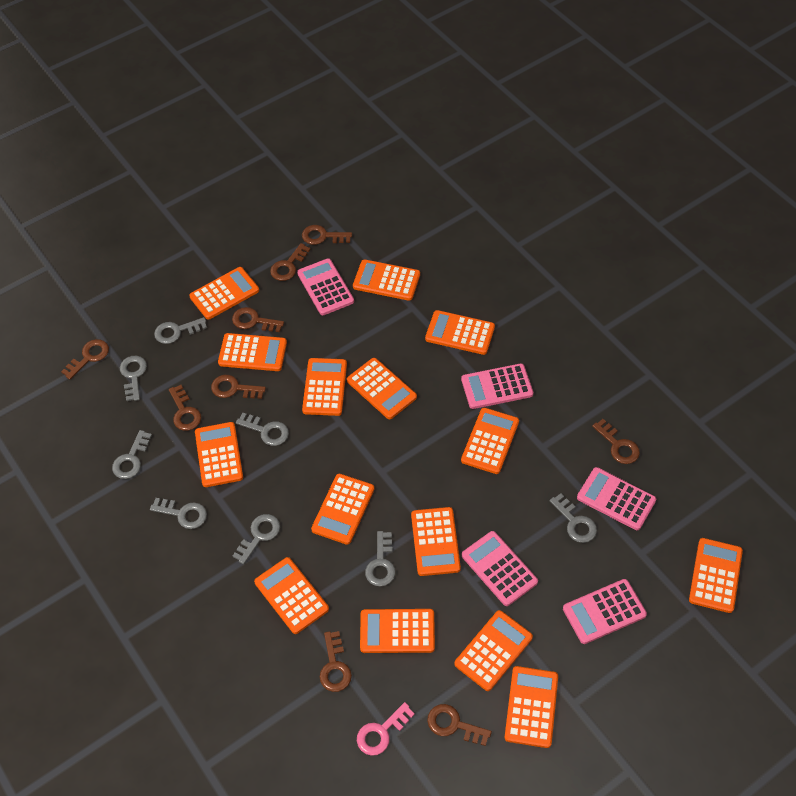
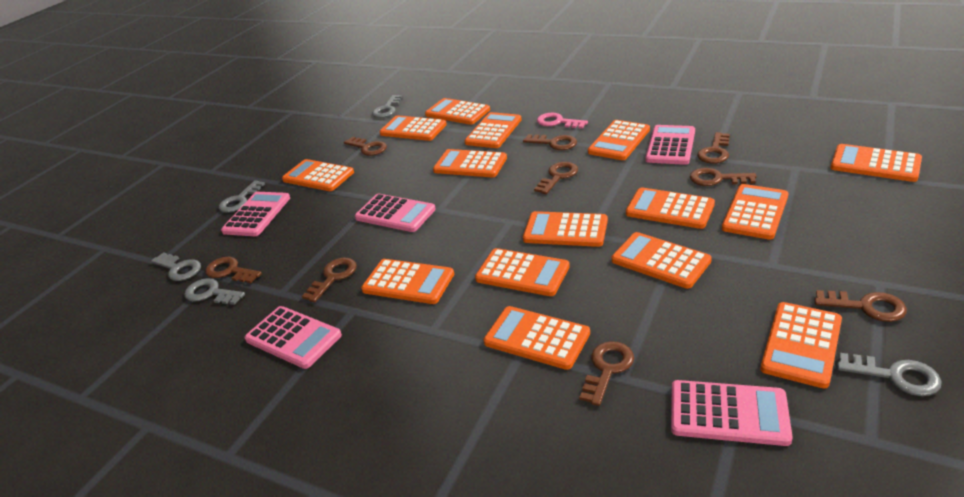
grey key: 8 -> 5

